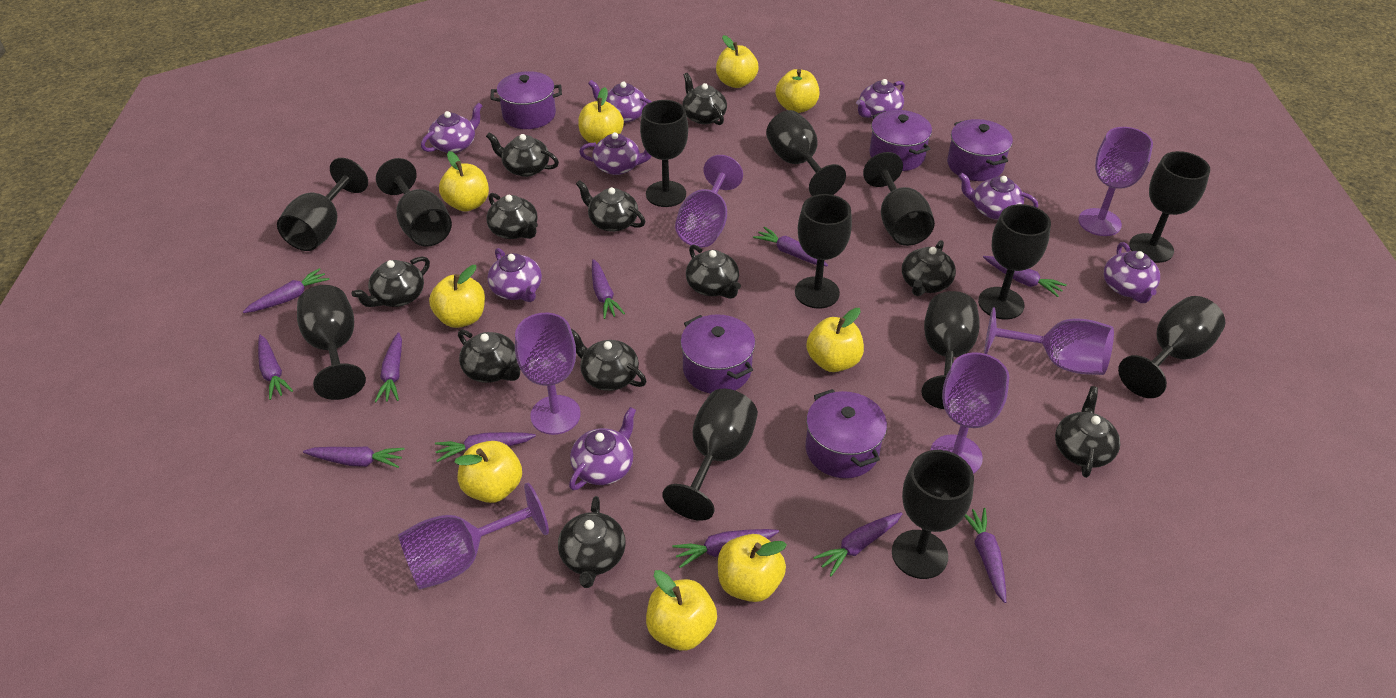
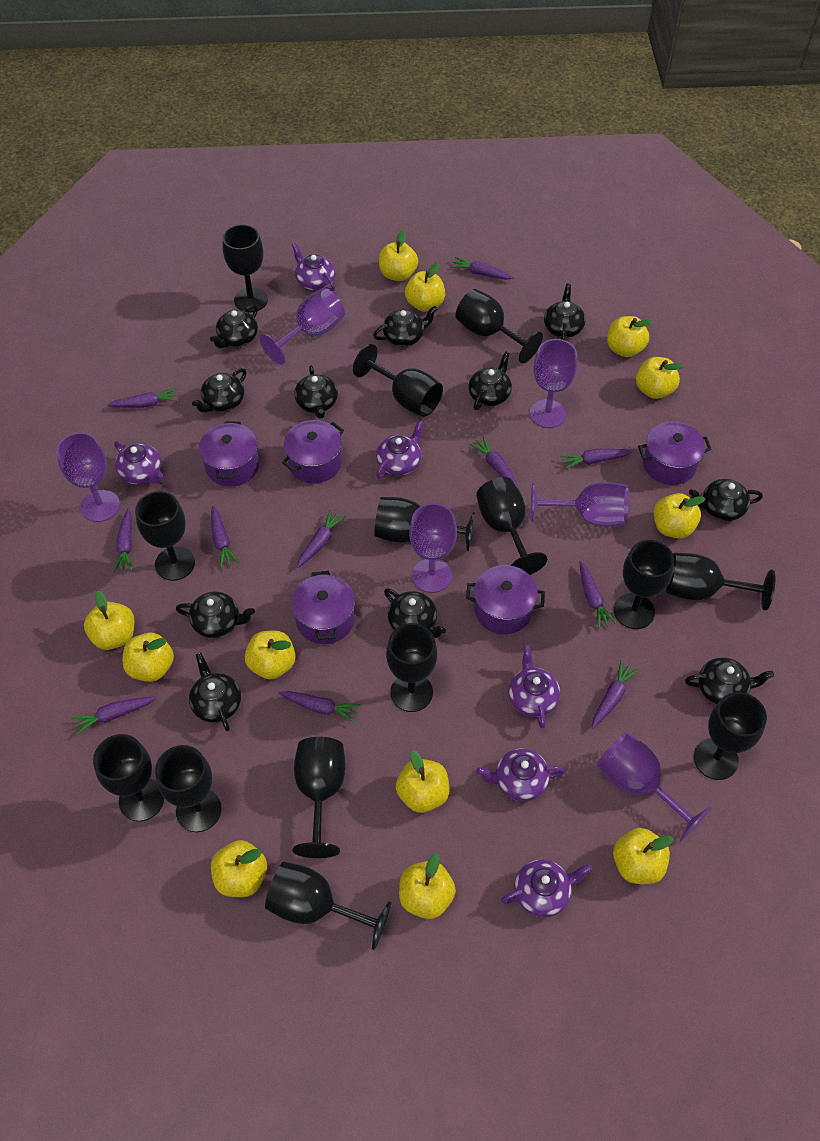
black goblet: 13 -> 14
purple teapot: 8 -> 6
yellow apple: 9 -> 12

